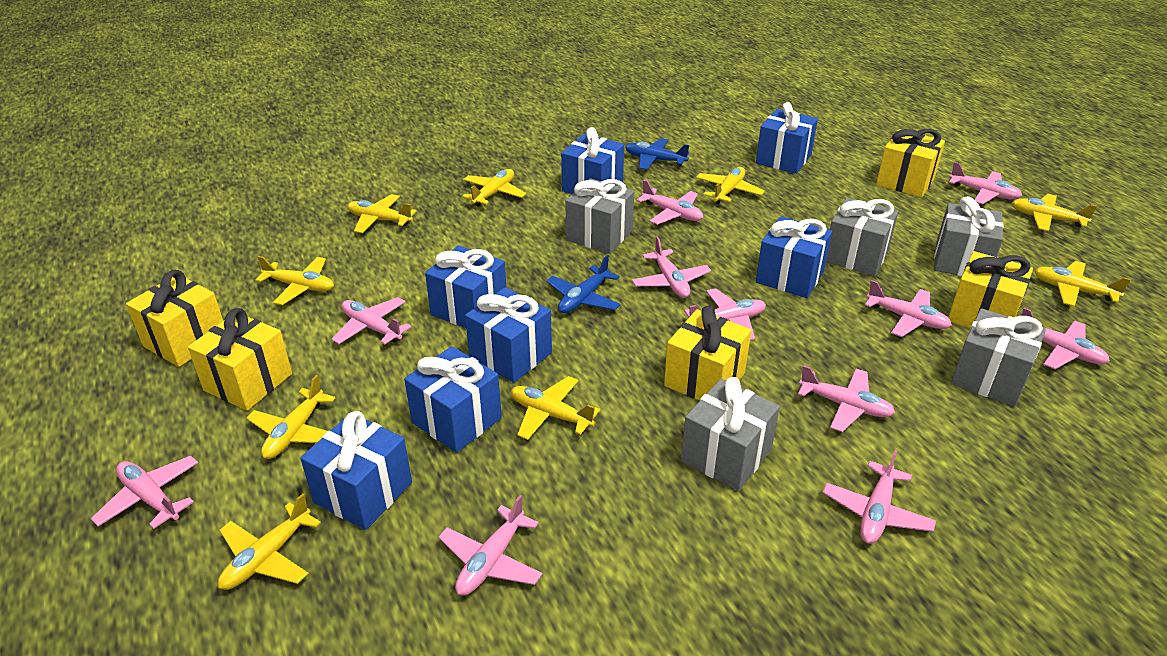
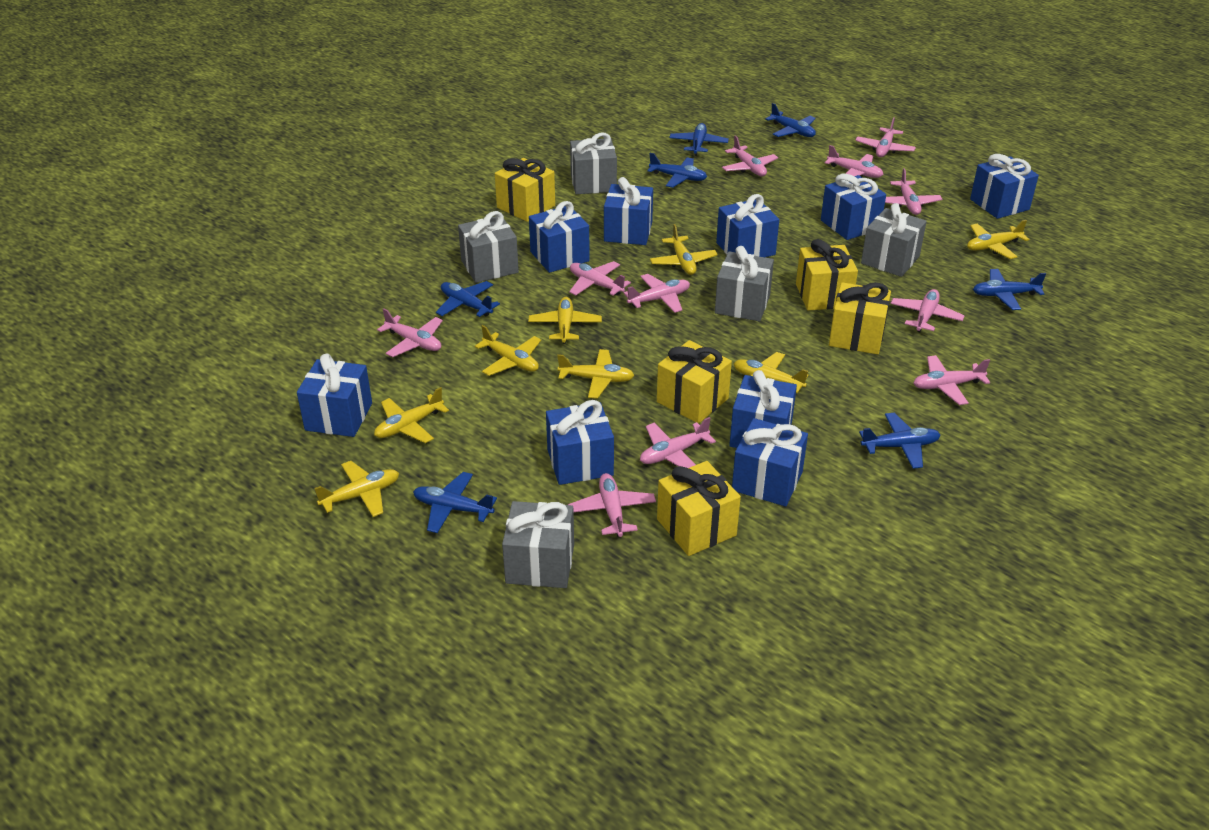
blue gift: 7 -> 9
blue plane: 2 -> 7
yellow plane: 9 -> 8

